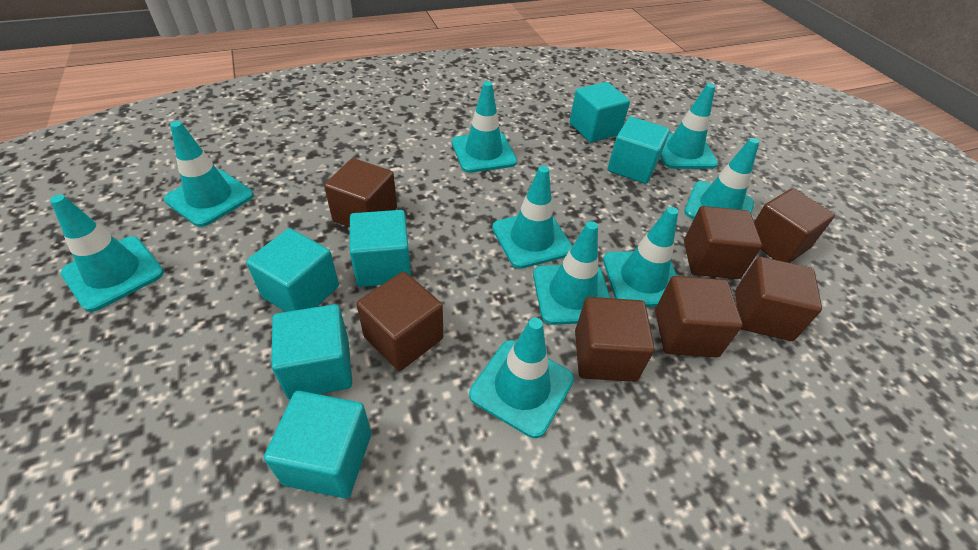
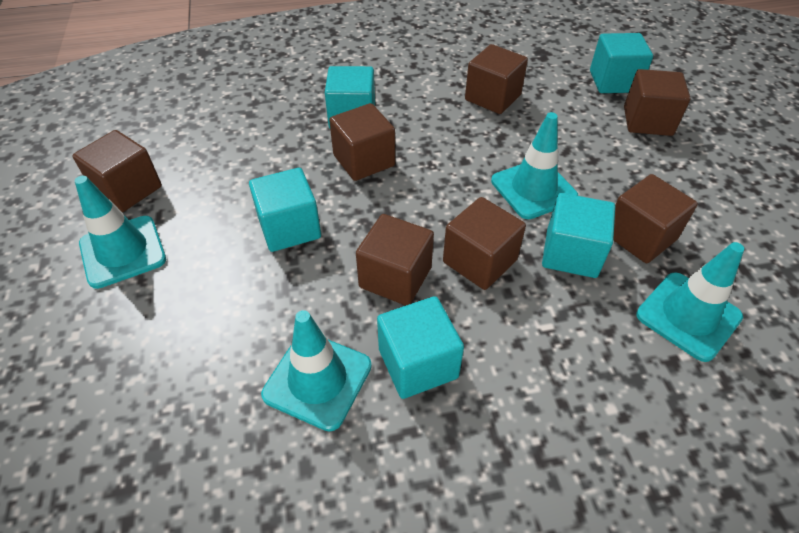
turquoise cube: 6 -> 5
turquoise traffic cone: 9 -> 4

